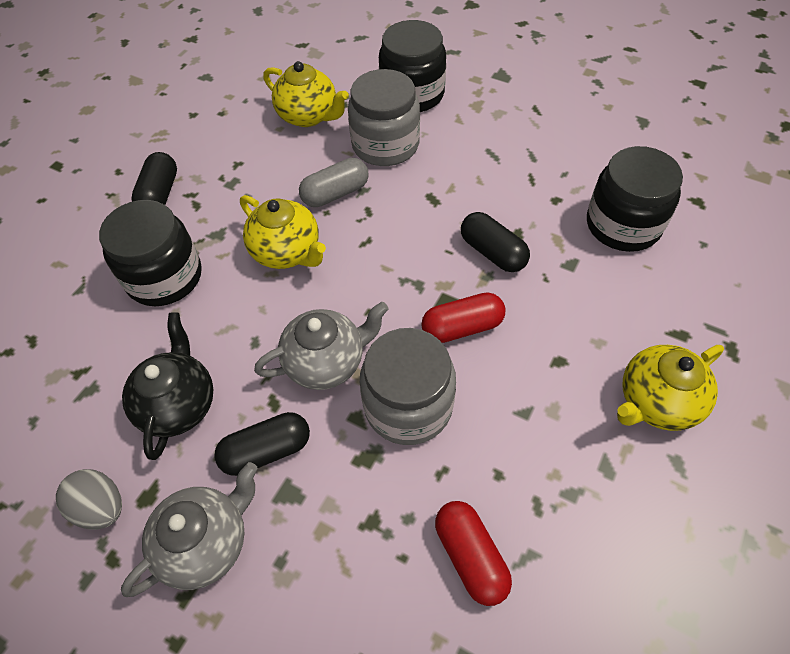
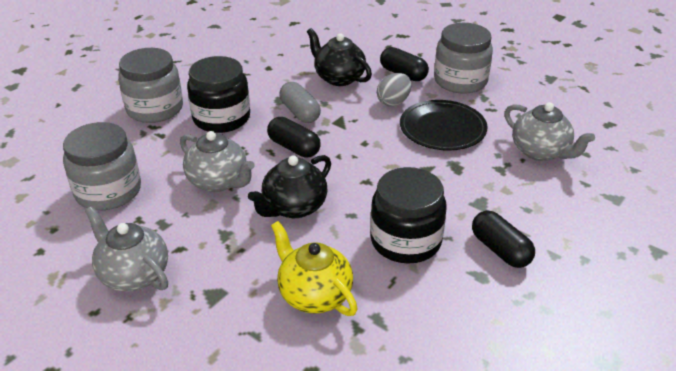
black jar: 3 -> 2
black plate: 0 -> 1
black teapot: 1 -> 2
grey jar: 2 -> 3
grey teapot: 2 -> 3
red capsule: 2 -> 0
yellow teapot: 3 -> 1

